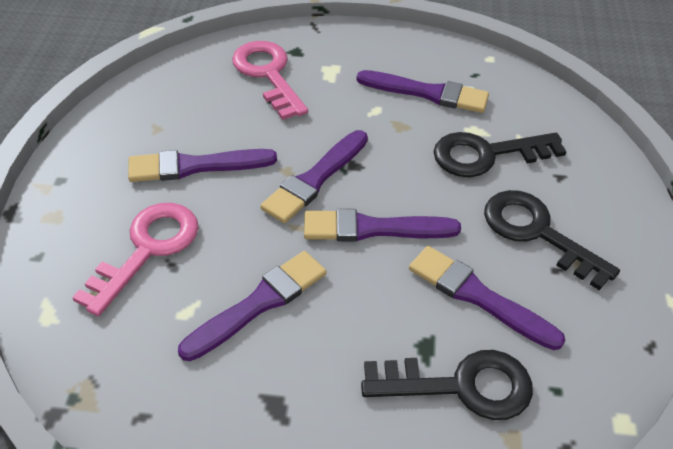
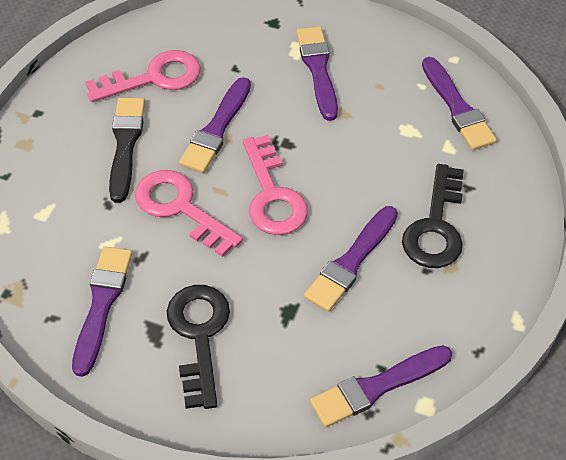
black brush: 0 -> 1
black key: 3 -> 2
pink key: 2 -> 3

